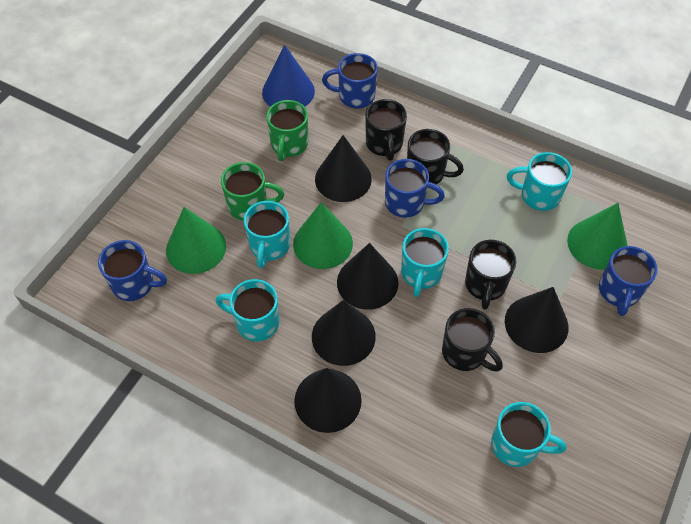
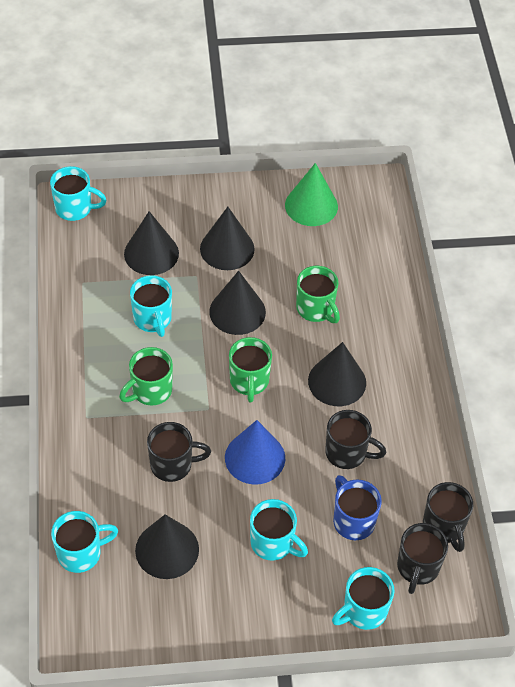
blue mug: 4 -> 1
green cone: 3 -> 1
green mug: 2 -> 3

